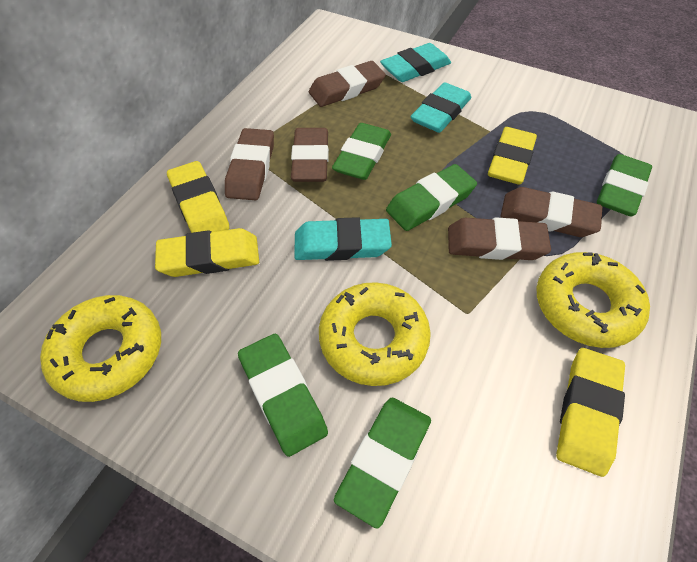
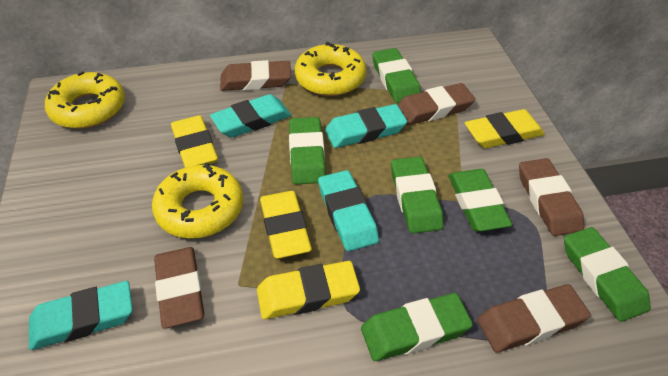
green eraser: 5 -> 6
turquoise eraser: 3 -> 4

